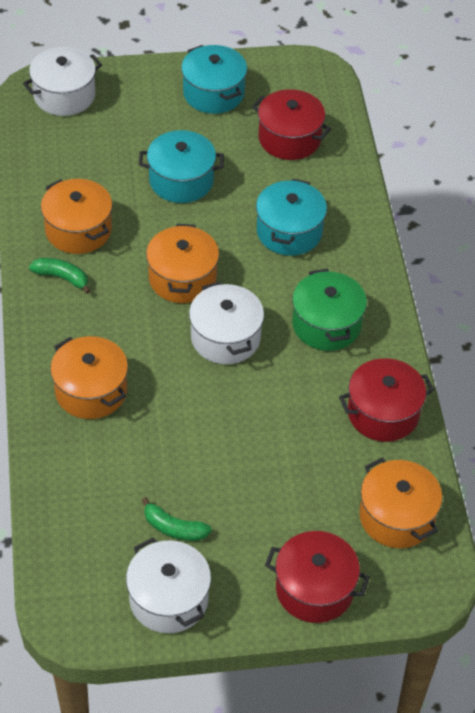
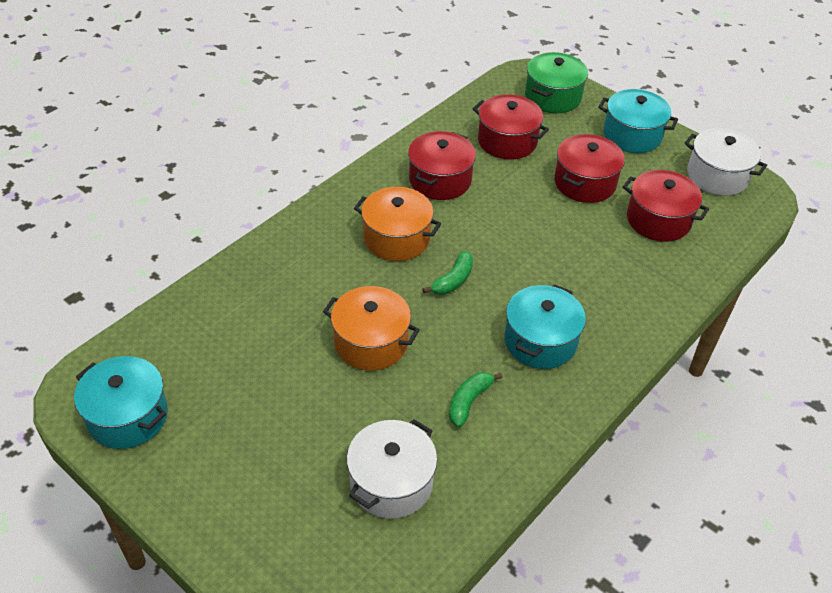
orange pot: 4 -> 2
red pot: 3 -> 4
white pot: 3 -> 2

